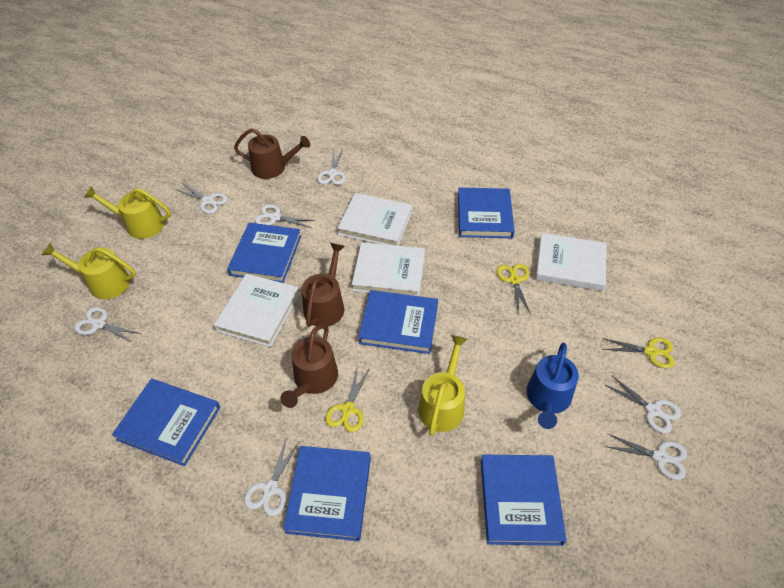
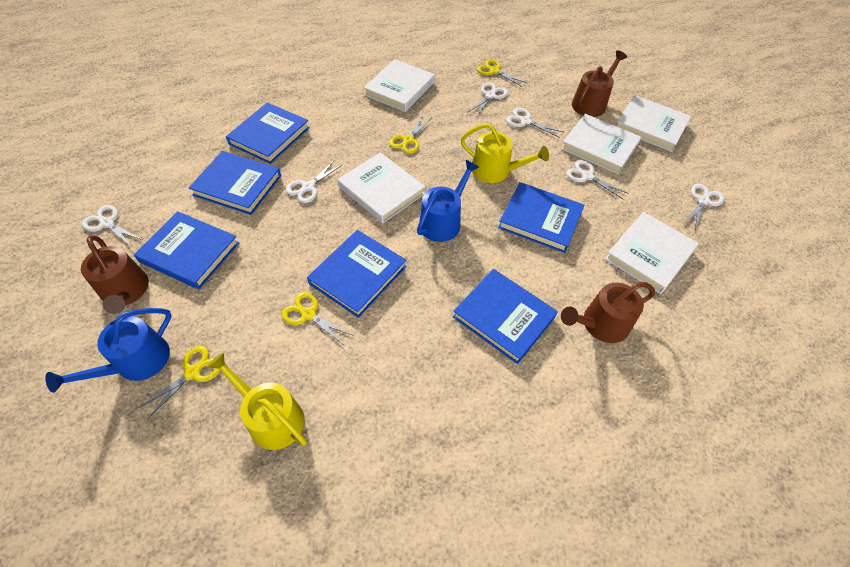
blue watering can: 1 -> 2
white book: 4 -> 5
white scissors: 7 -> 6
yellow scissors: 3 -> 4
yellow watering can: 3 -> 2

